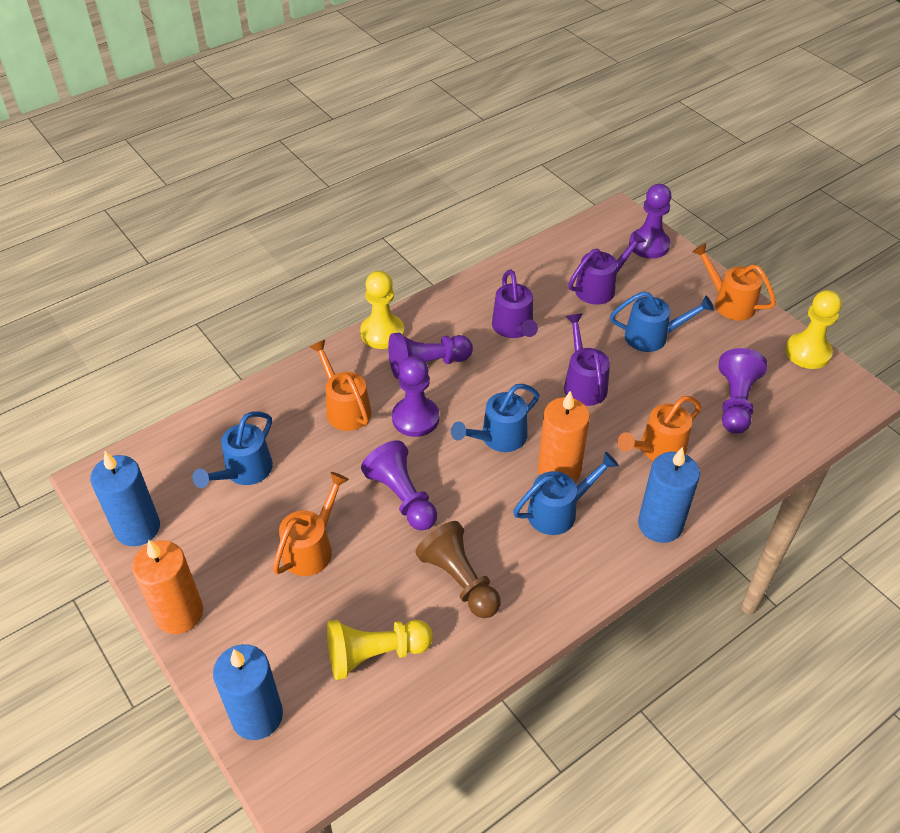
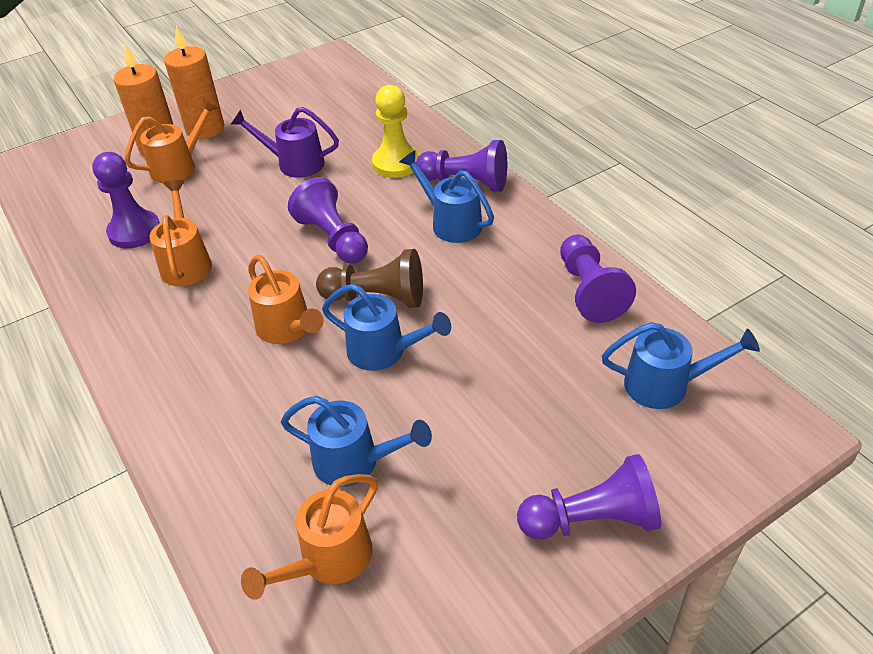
blue candle: 3 -> 0
purple watering can: 3 -> 1
yellow pawn: 3 -> 1

